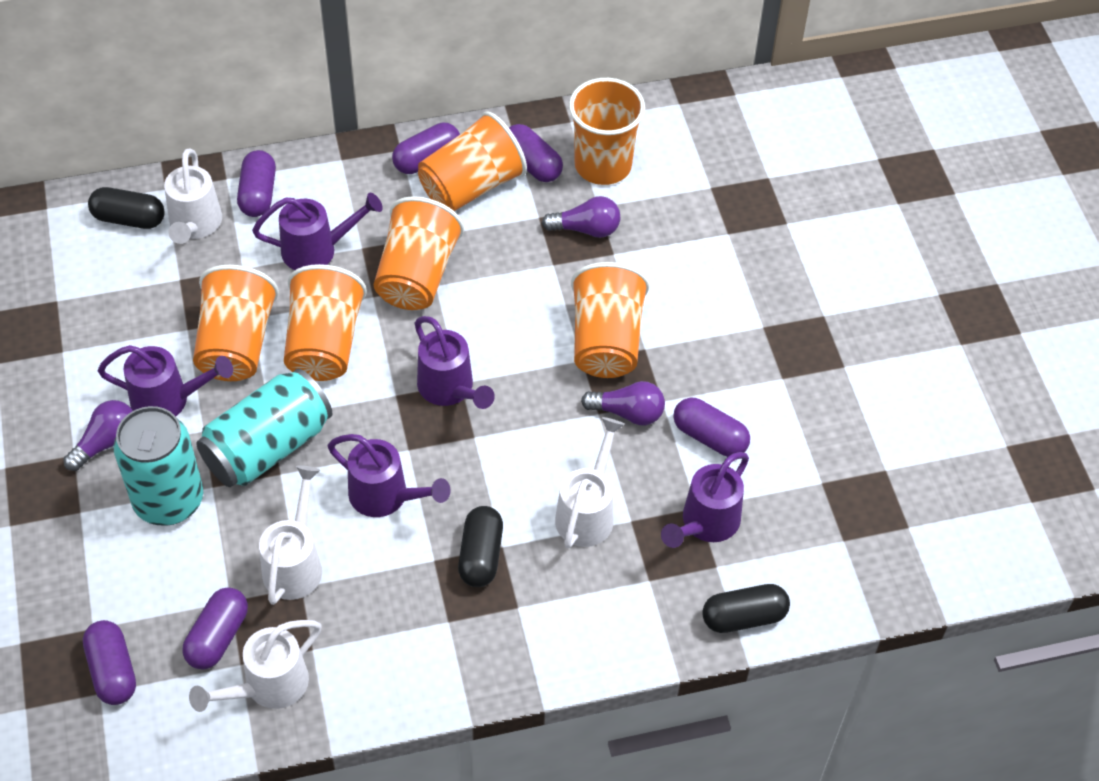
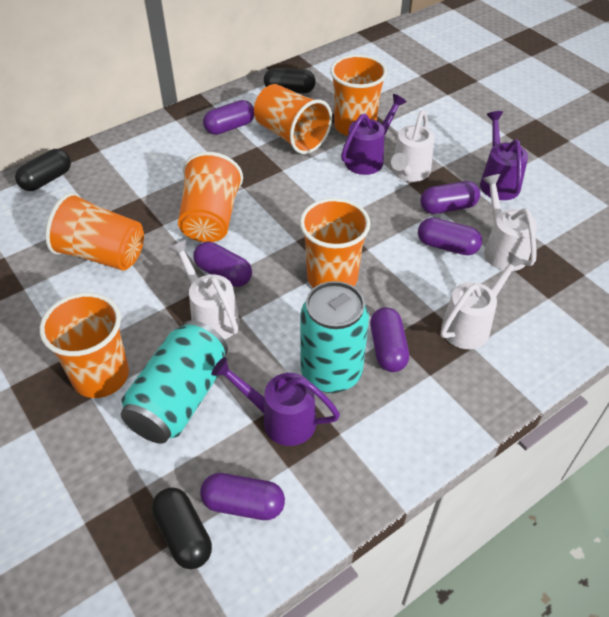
purple light bulb: 3 -> 0
purple watering can: 5 -> 3

